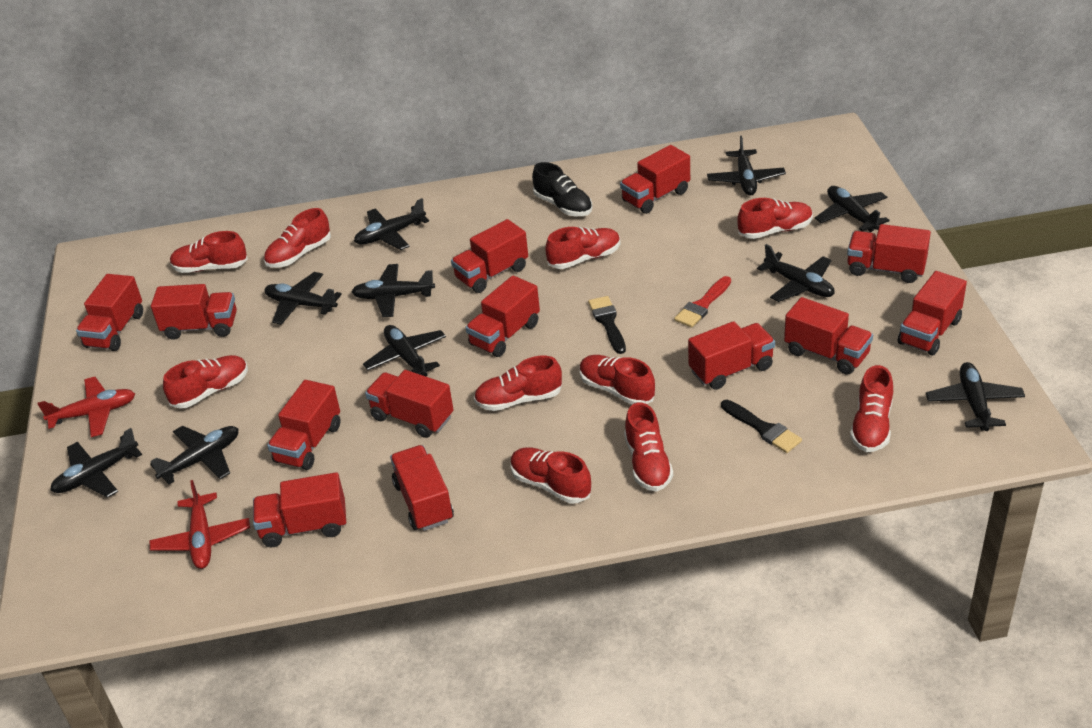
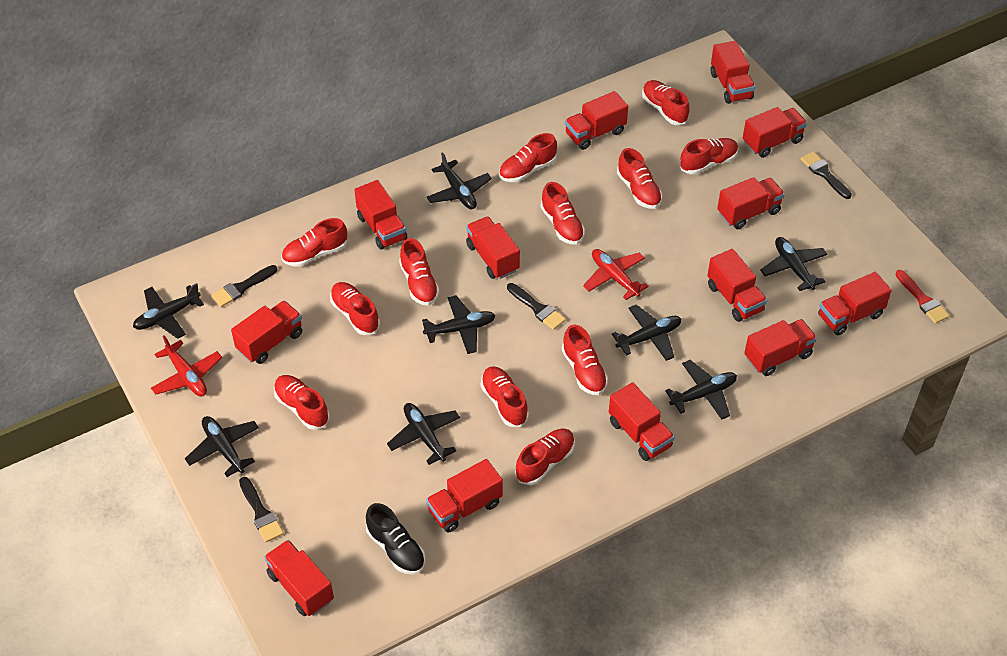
black brush: 2 -> 4
black plane: 10 -> 8
red shoe: 10 -> 12

